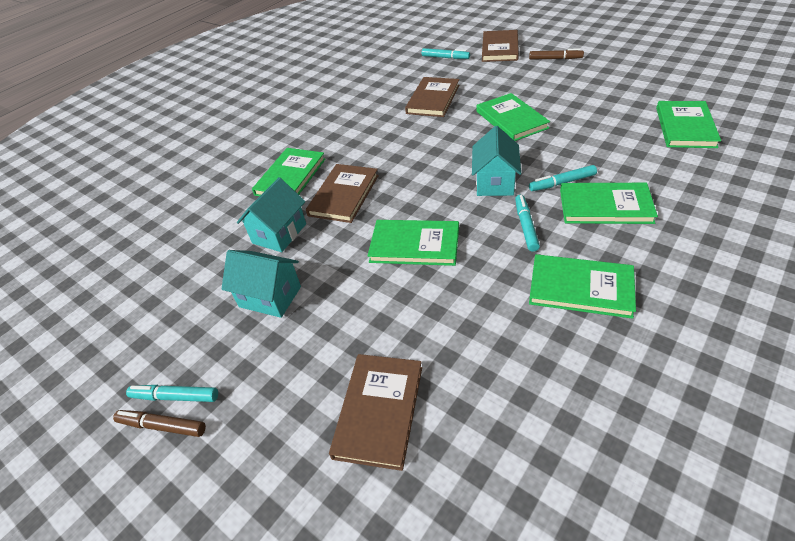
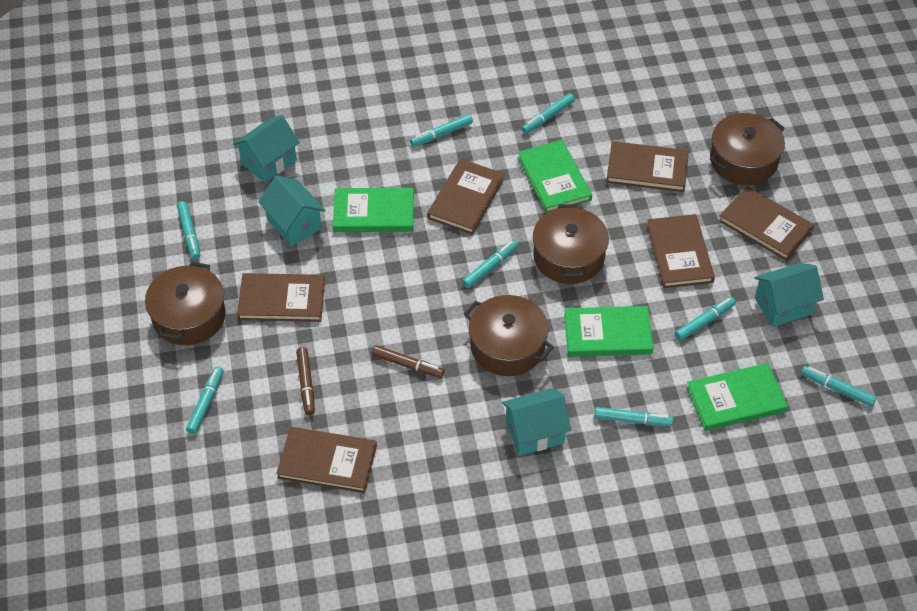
brown book: 4 -> 6
brown pot: 0 -> 4
green book: 6 -> 4
turquoise house: 3 -> 4
turquoise marker: 4 -> 8

